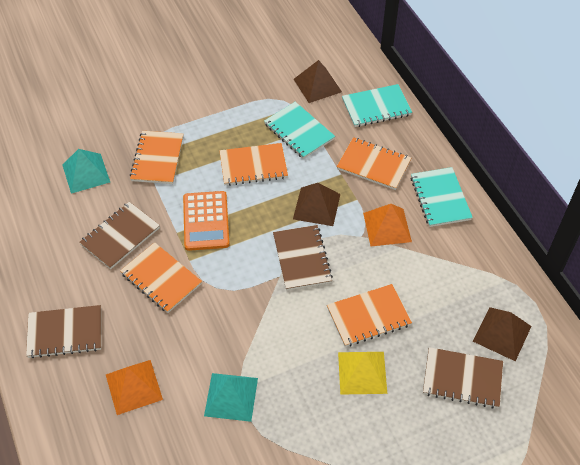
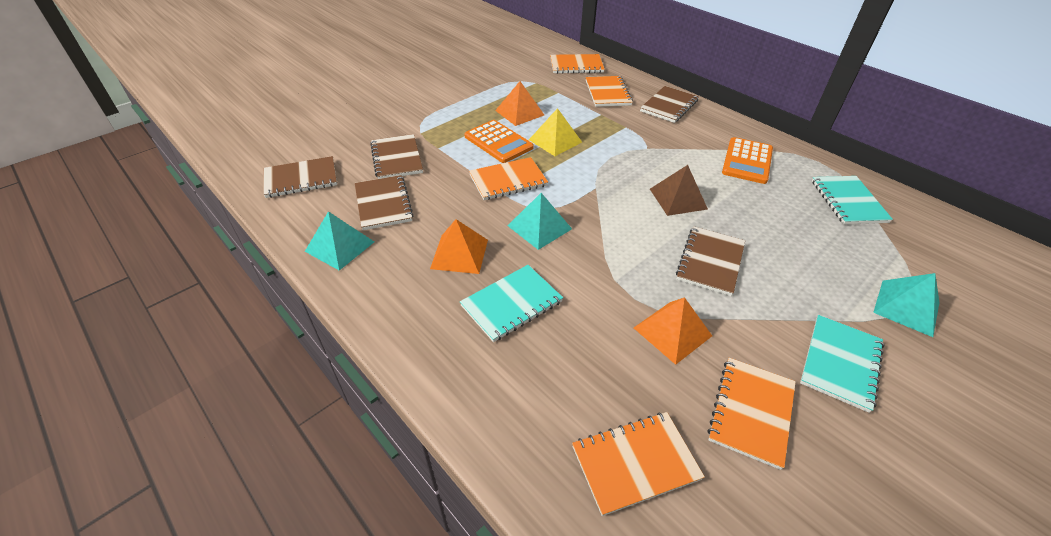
brown notebook: 4 -> 5
brown pyramid: 3 -> 1
orange calculator: 1 -> 2
orange pyramid: 2 -> 3
turquoise pyramid: 2 -> 3

